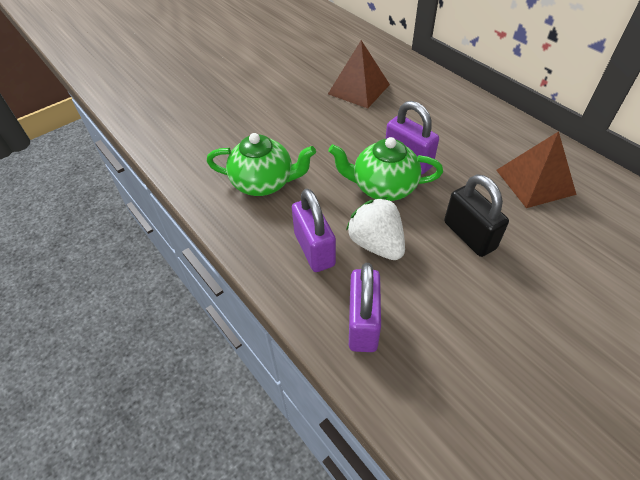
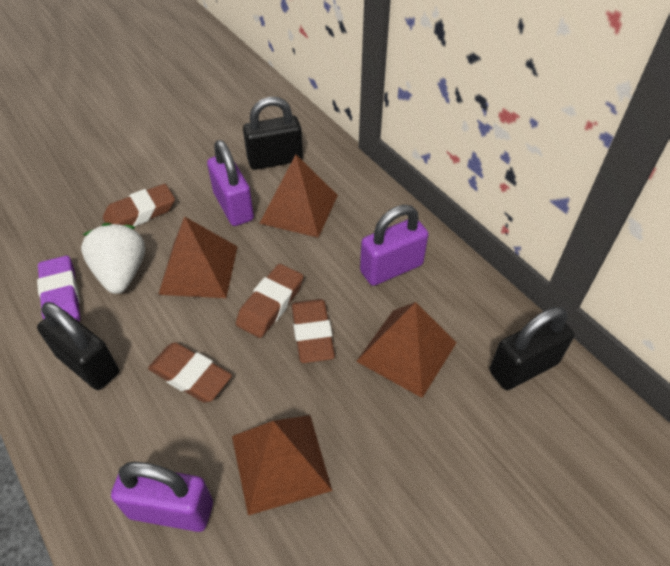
black padlock: 1 -> 3
brown eraser: 0 -> 4
brown pyramid: 2 -> 4
green teapot: 2 -> 0
purple eraser: 0 -> 1

